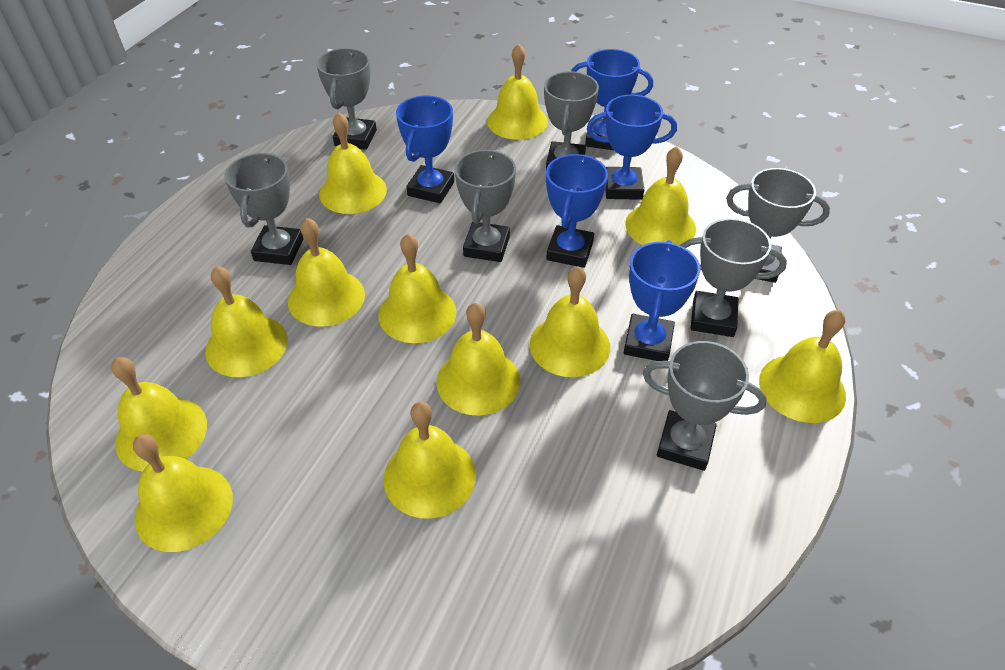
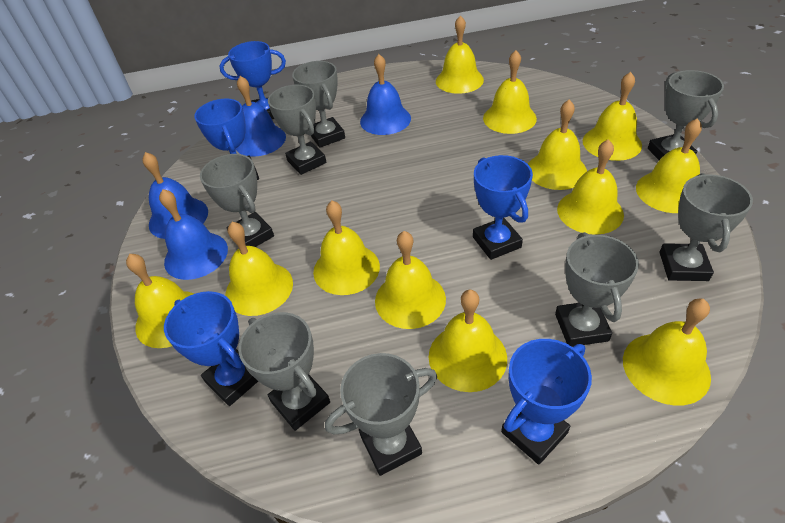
blue bell: 0 -> 4
grey trophy: 7 -> 8

